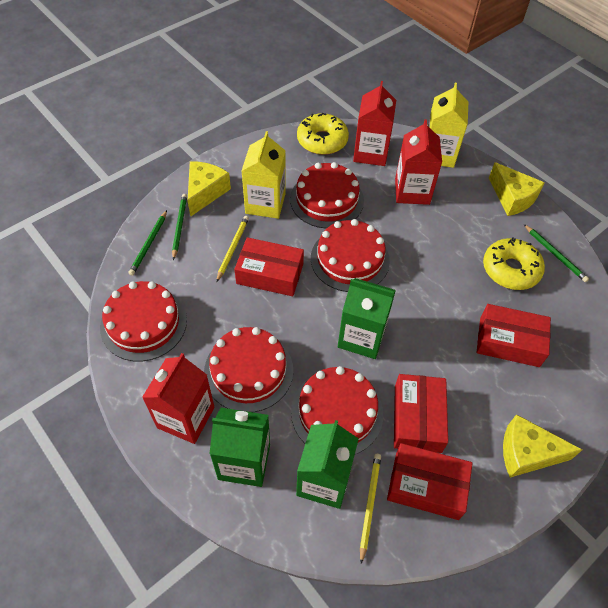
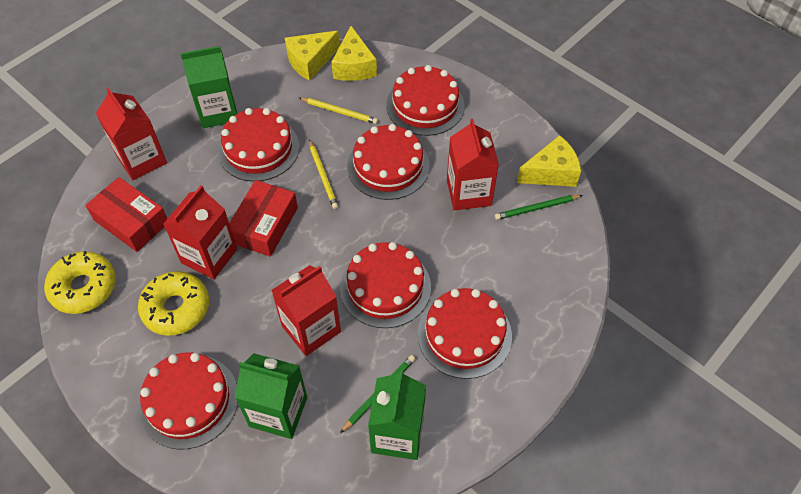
green pencil: 3 -> 2
red box: 4 -> 2
red cake: 5 -> 6
red carton: 3 -> 4
yellow carton: 2 -> 0

